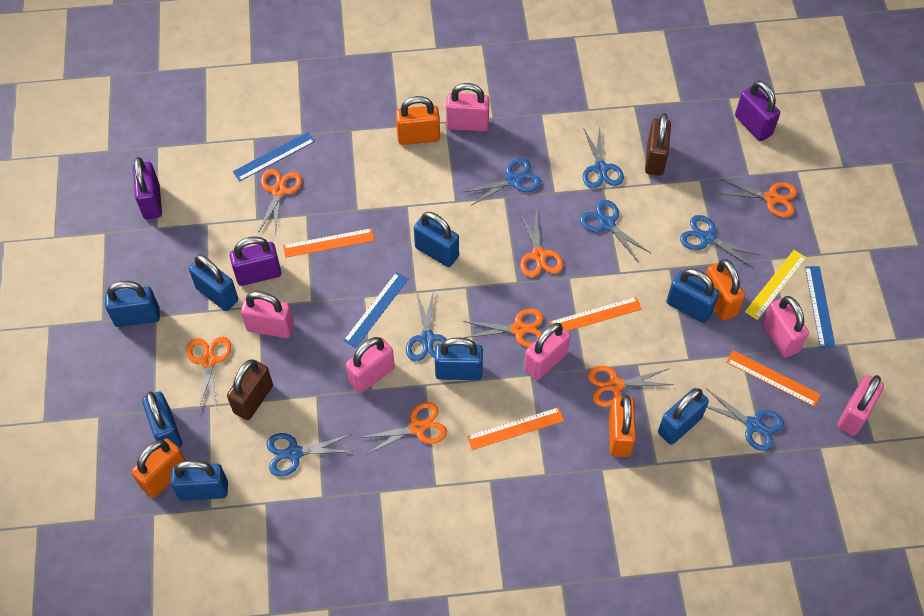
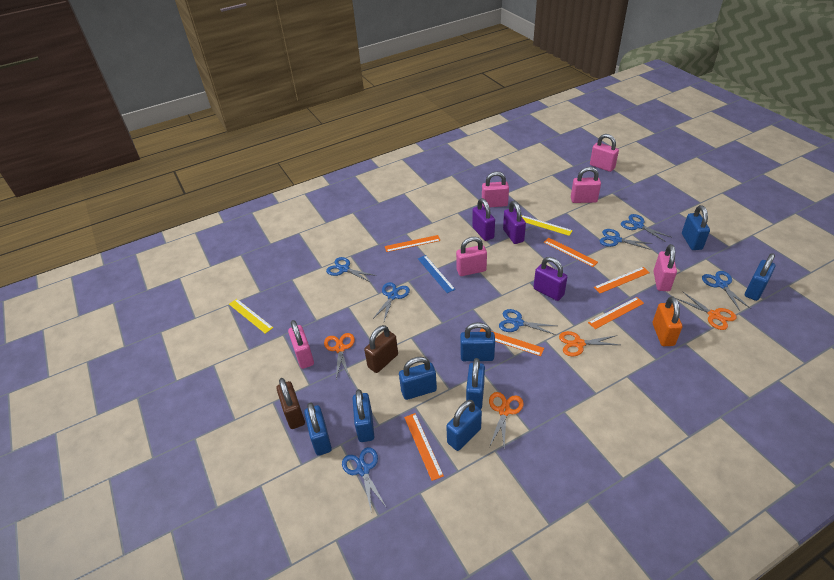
blue ruler: 3 -> 1
orange padlock: 4 -> 1
orange ruler: 4 -> 6
orange scissors: 7 -> 4
yellow ruler: 1 -> 2

